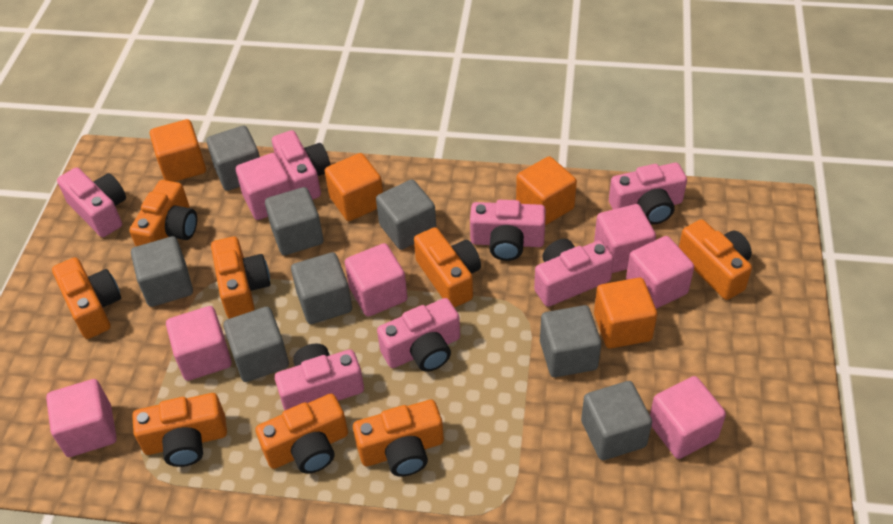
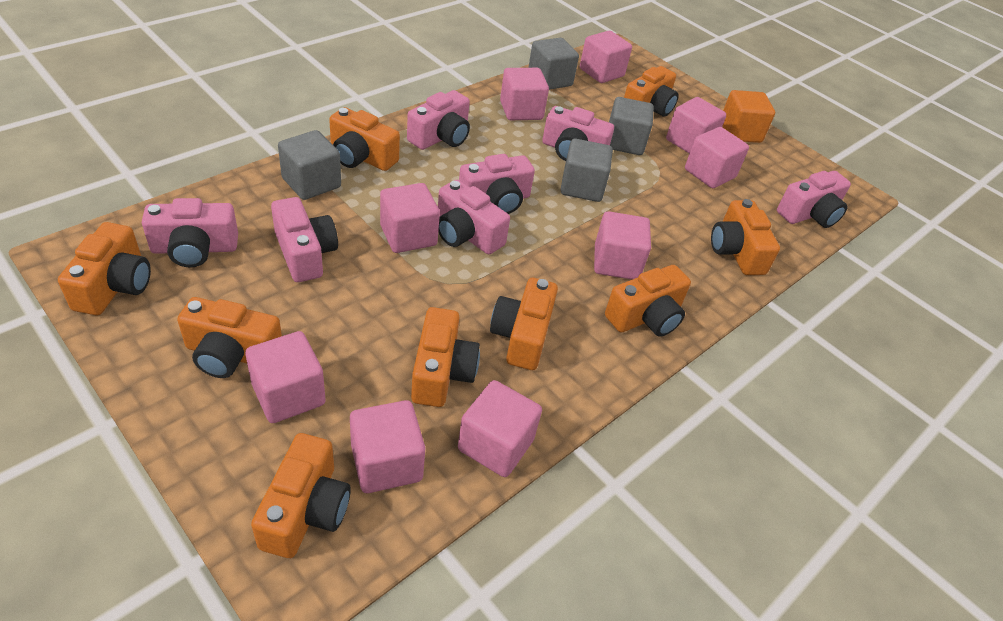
grey cube: 8 -> 4
orange camera: 8 -> 9
orange cube: 4 -> 1
pink cube: 7 -> 9

